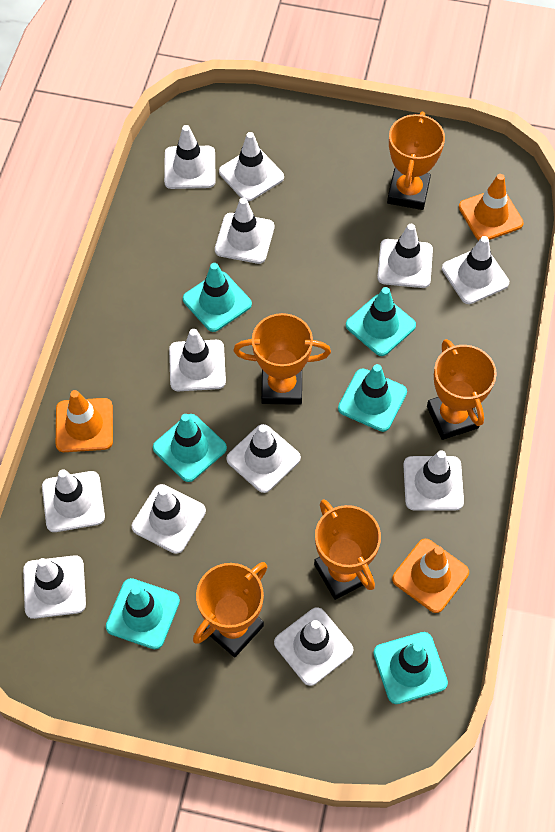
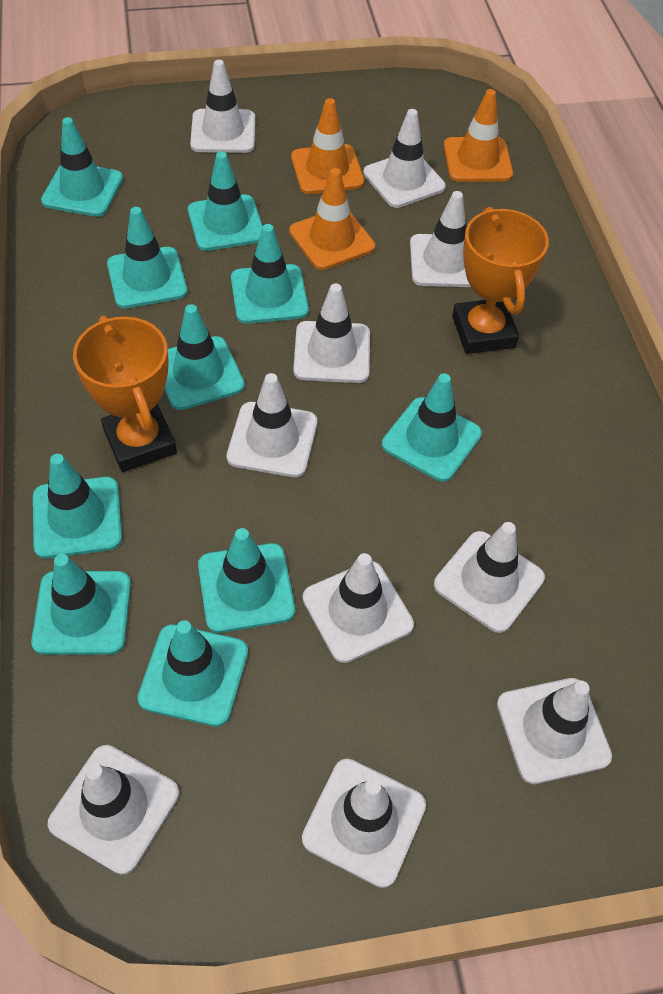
orange trophy: 5 -> 2
turquoise traffic cone: 6 -> 10
white traffic cone: 12 -> 10

